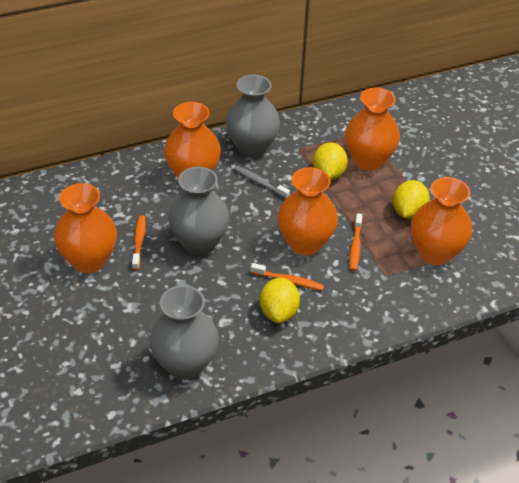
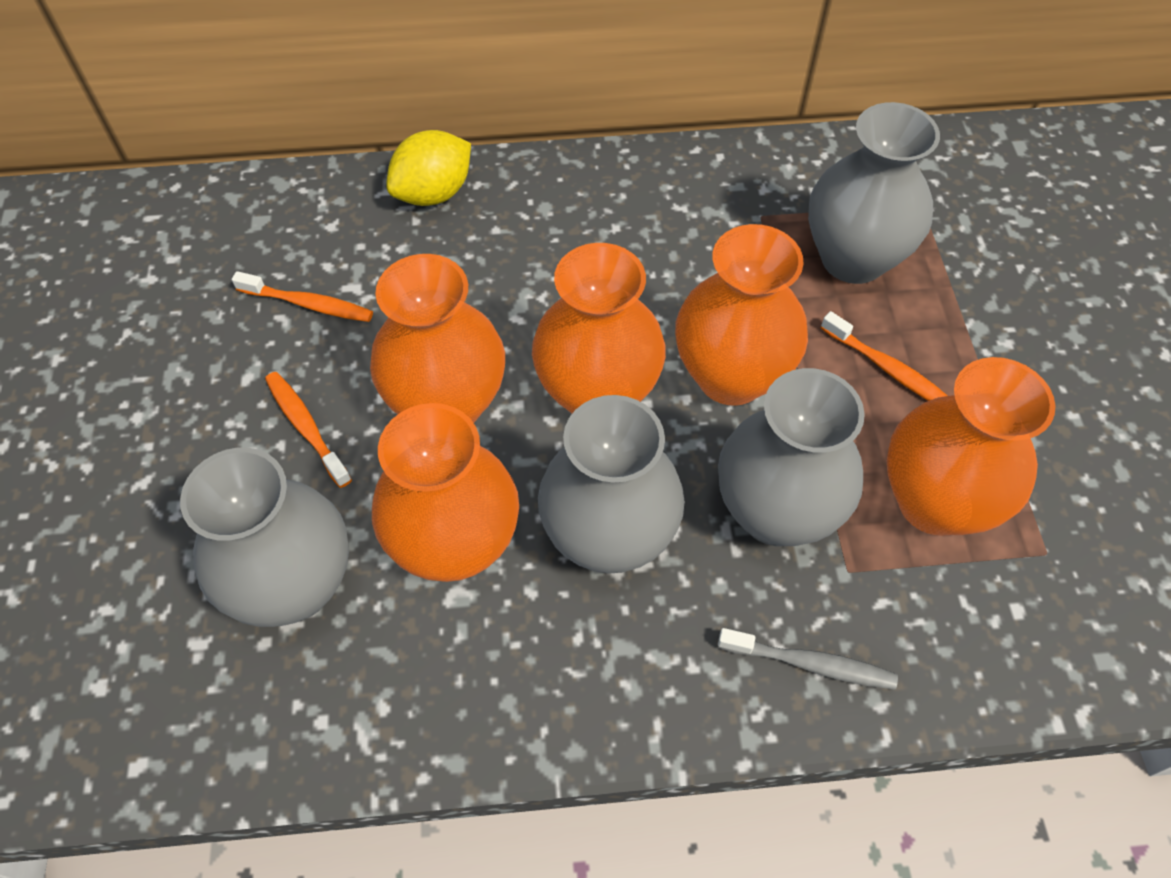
grey vase: 3 -> 4
yellow lemon: 3 -> 1

